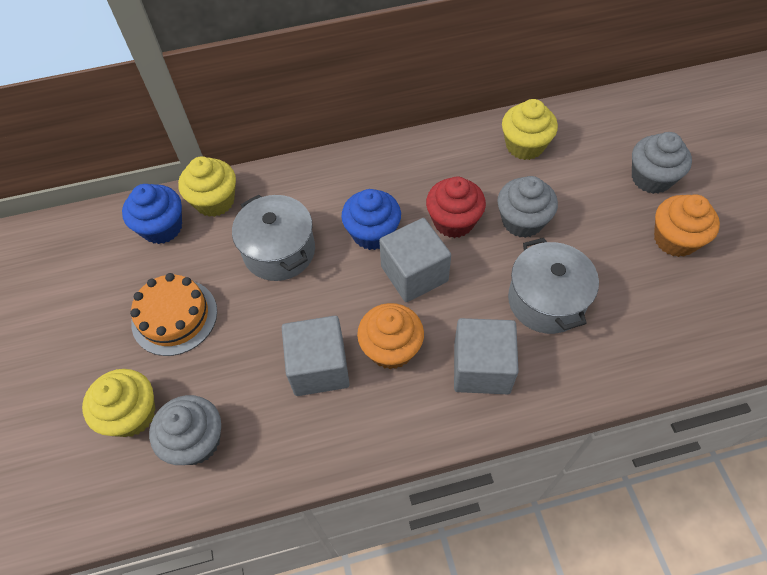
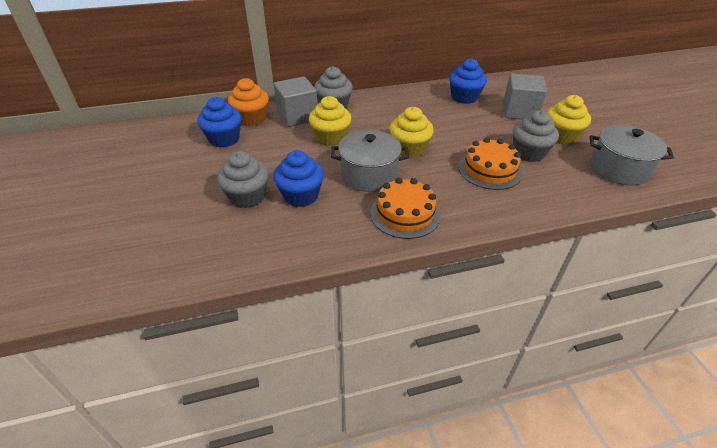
blue cupcake: 2 -> 3
grey cube: 3 -> 2
orange cake: 1 -> 2
orange cupcake: 2 -> 1
red cupcake: 1 -> 0

